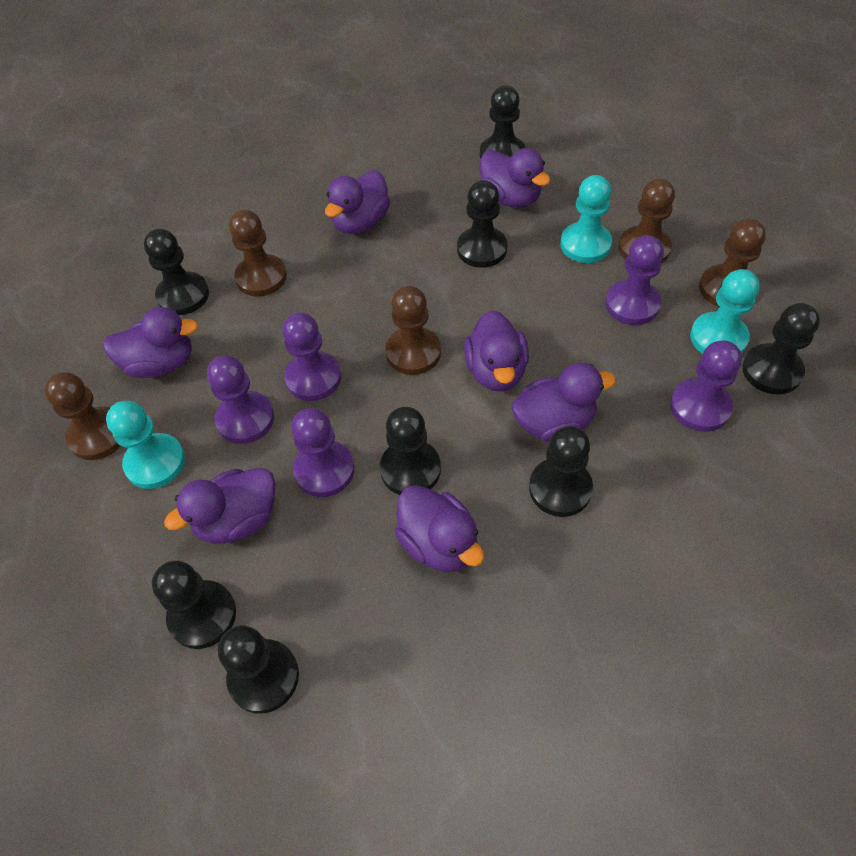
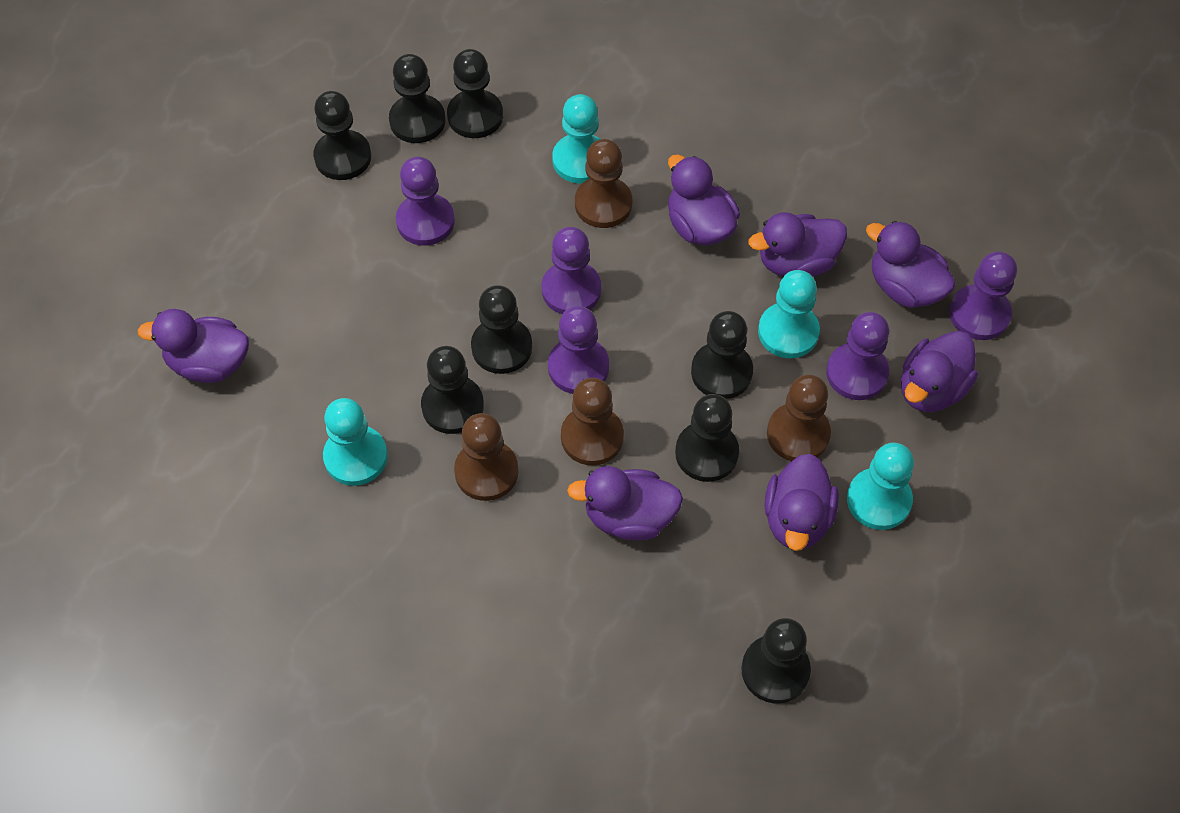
brown pawn: 5 -> 4
turquoise pawn: 3 -> 4

